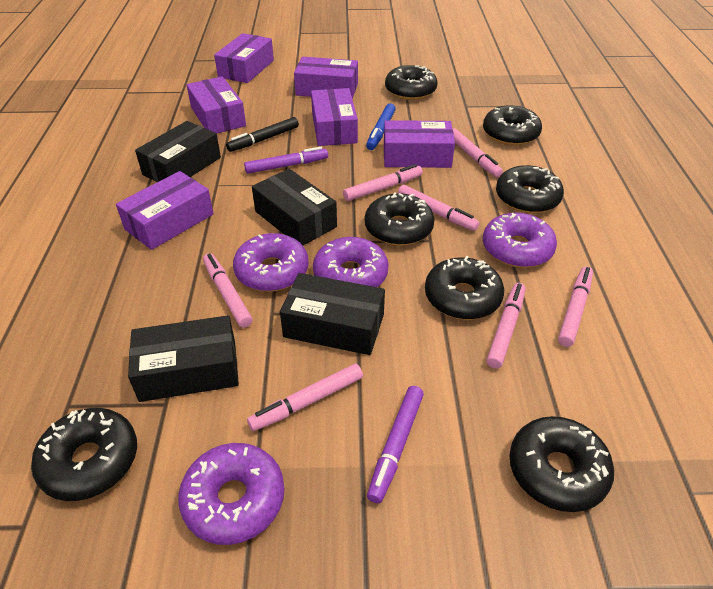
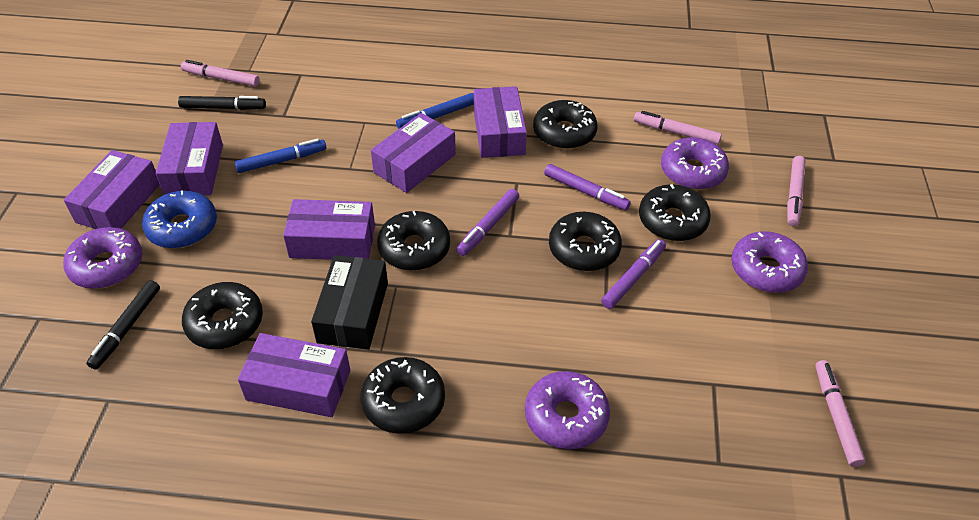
black box: 4 -> 1
black donut: 7 -> 6
black marker: 1 -> 2
blue donut: 0 -> 1
blue marker: 1 -> 2
pink marker: 7 -> 4
purple marker: 2 -> 3

